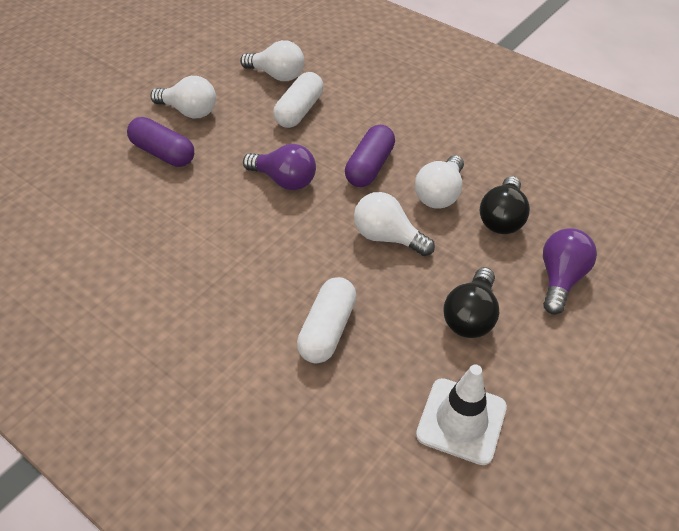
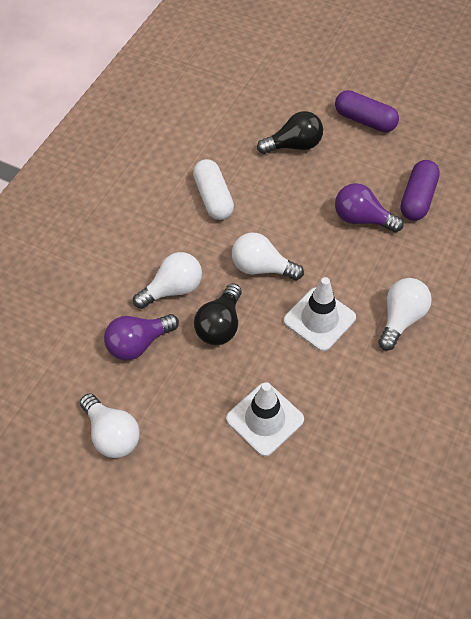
white capsule: 2 -> 1
white traffic cone: 1 -> 2

